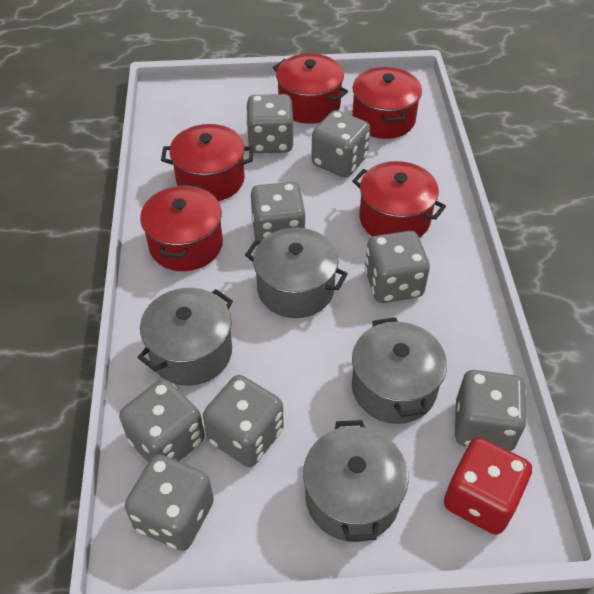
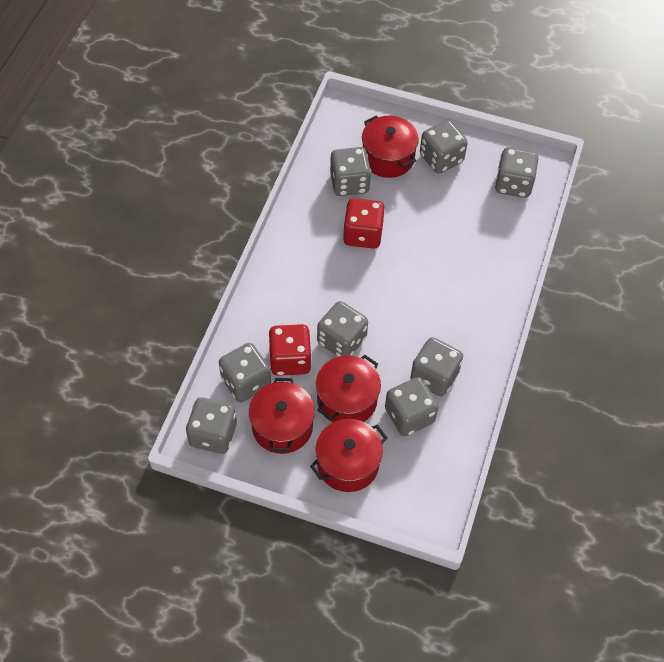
grey pot: 4 -> 0
red dice: 1 -> 2
red pot: 5 -> 4

